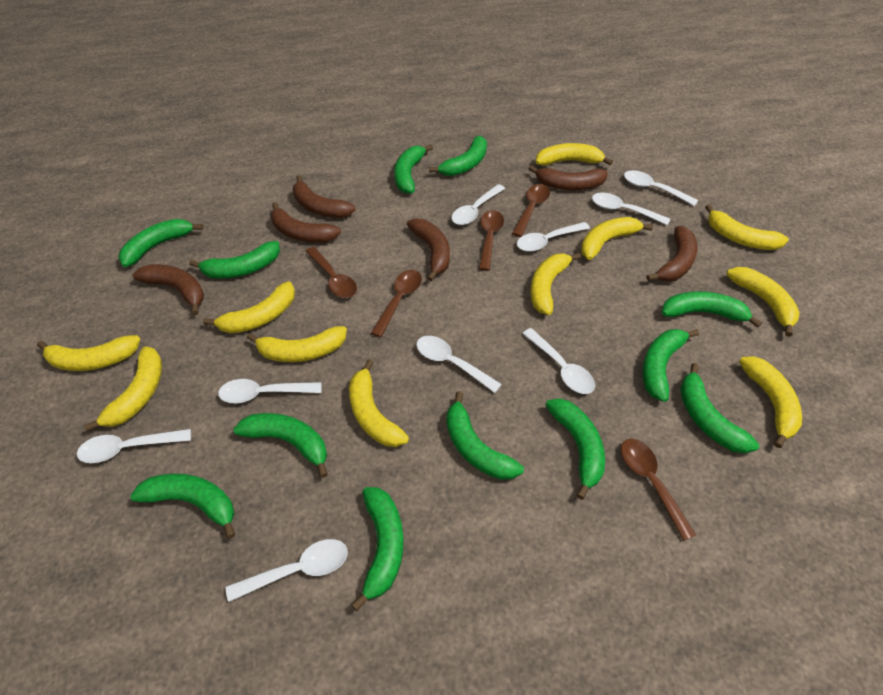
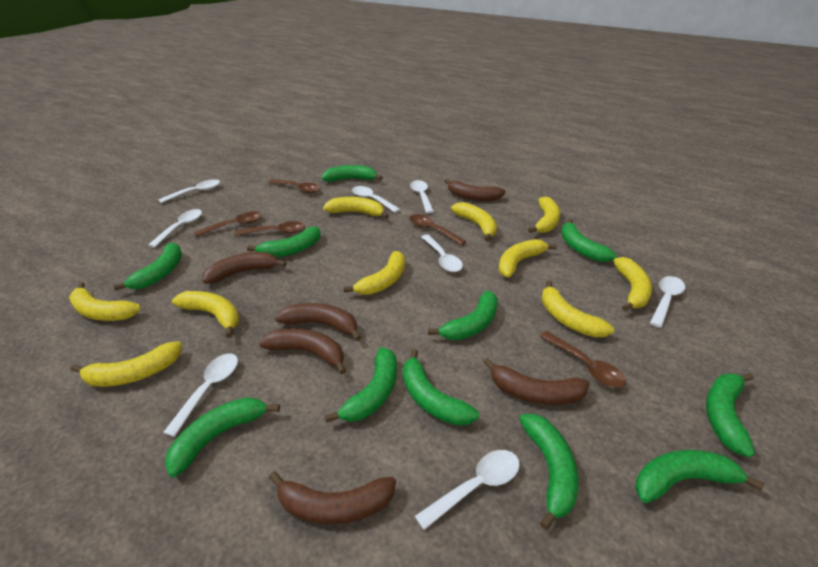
green banana: 12 -> 11
white spoon: 9 -> 8
yellow banana: 11 -> 10

